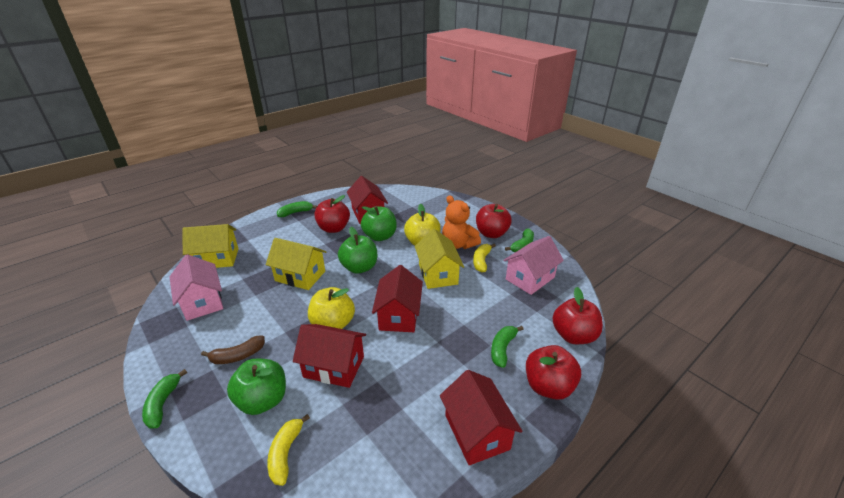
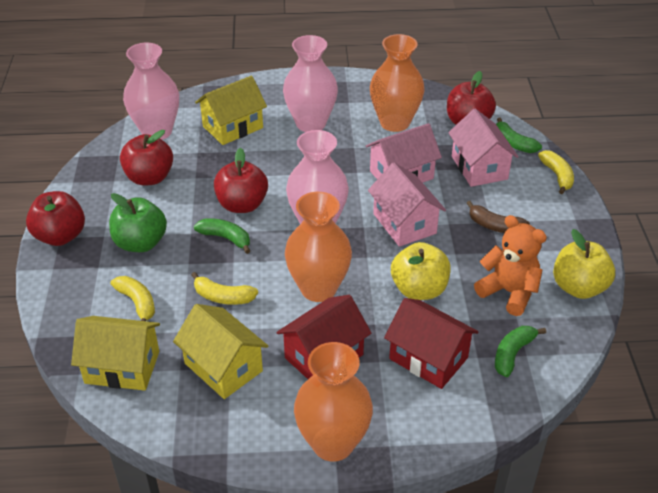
green apple: 3 -> 1
green banana: 4 -> 3
orange vase: 0 -> 3
pink house: 2 -> 3
pink vase: 0 -> 3
red house: 4 -> 2
yellow banana: 2 -> 3

